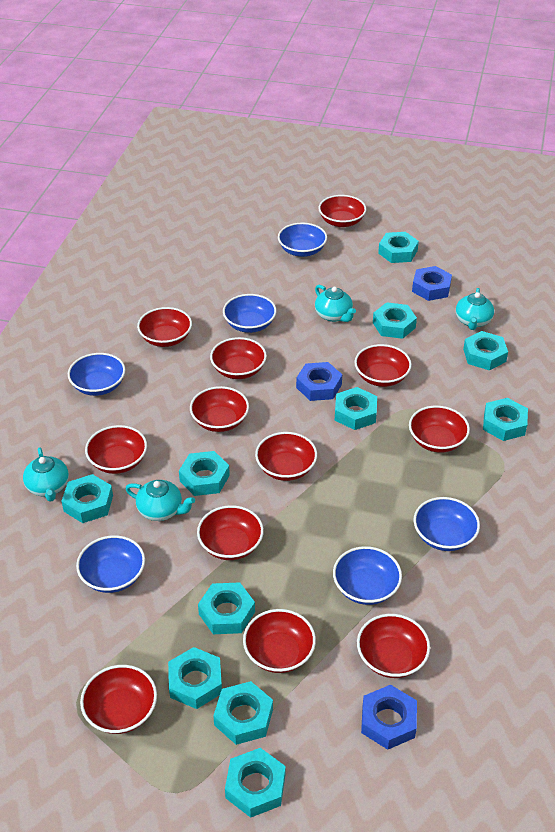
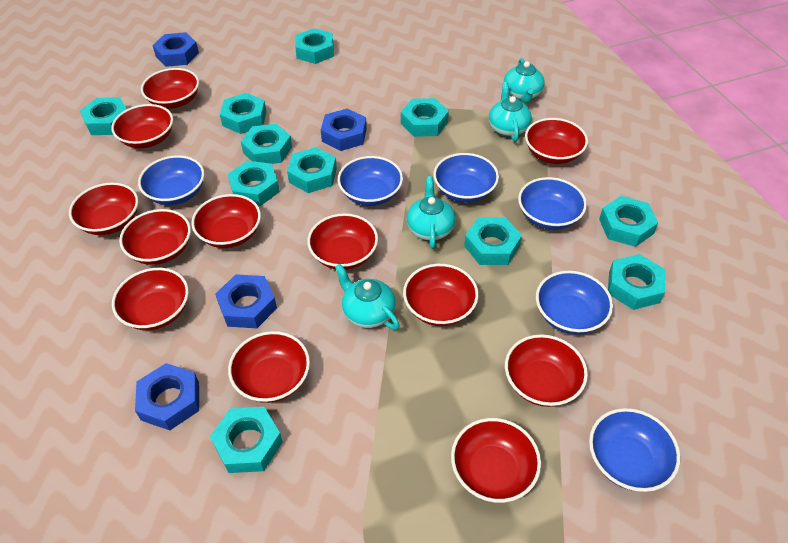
blue nut: 3 -> 4

